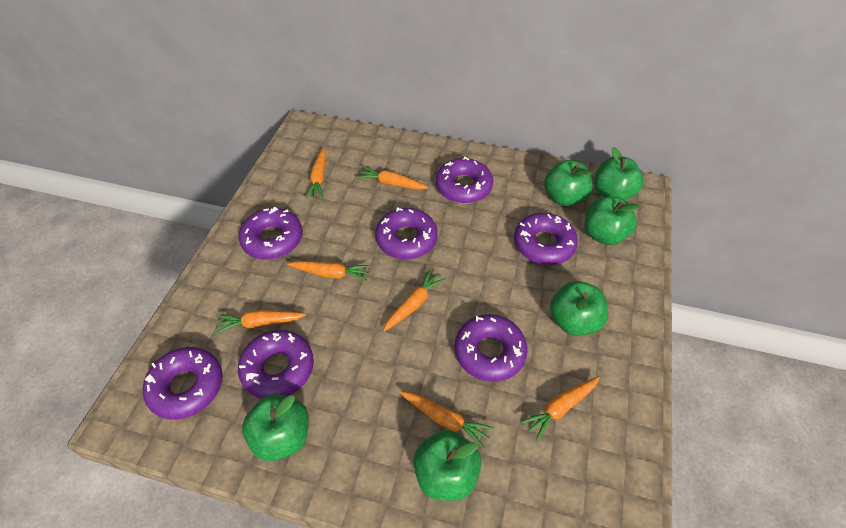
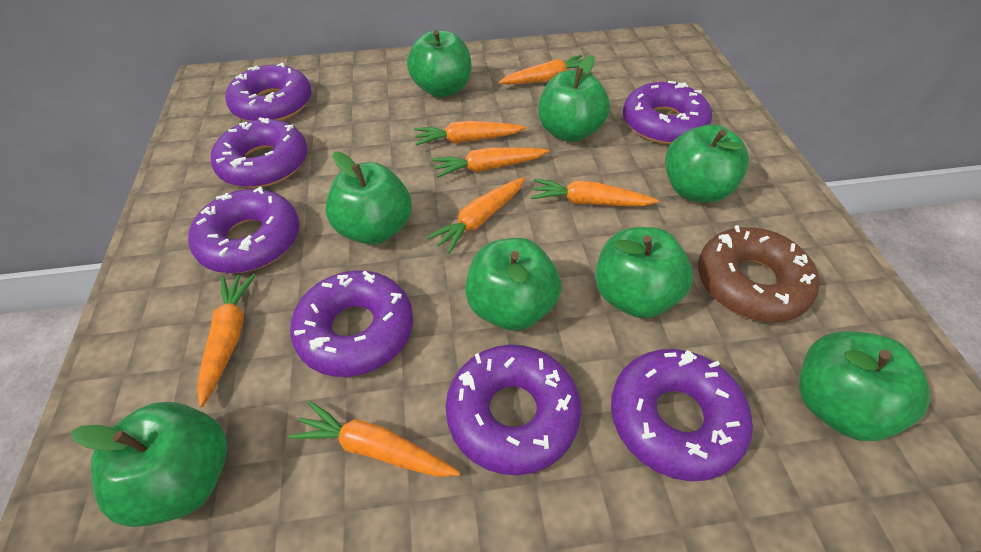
brown donut: 0 -> 1
green apple: 6 -> 8

